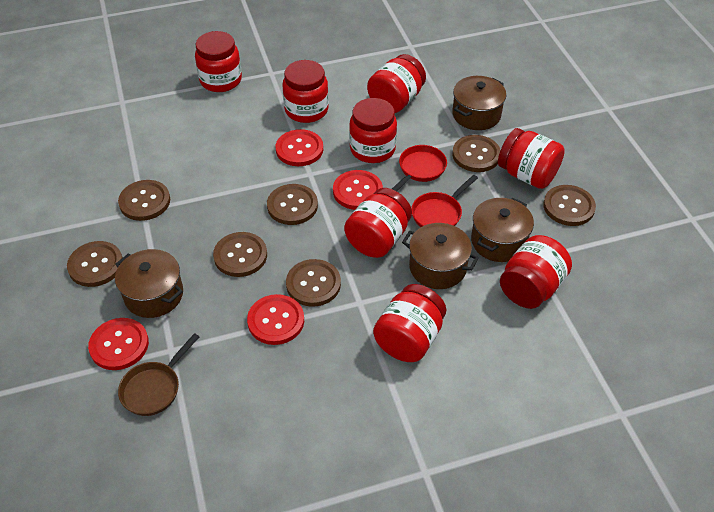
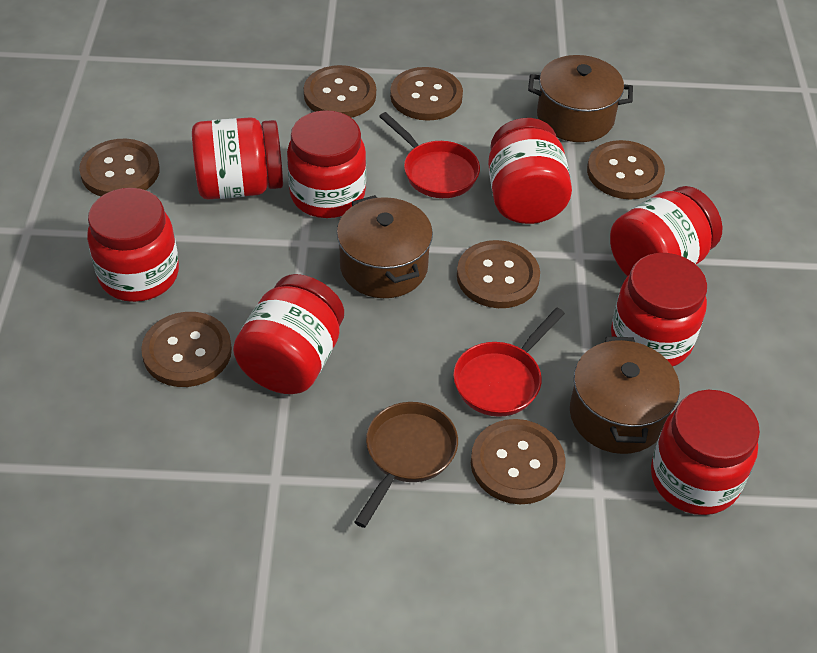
brown pot: 4 -> 3
red button: 4 -> 0

